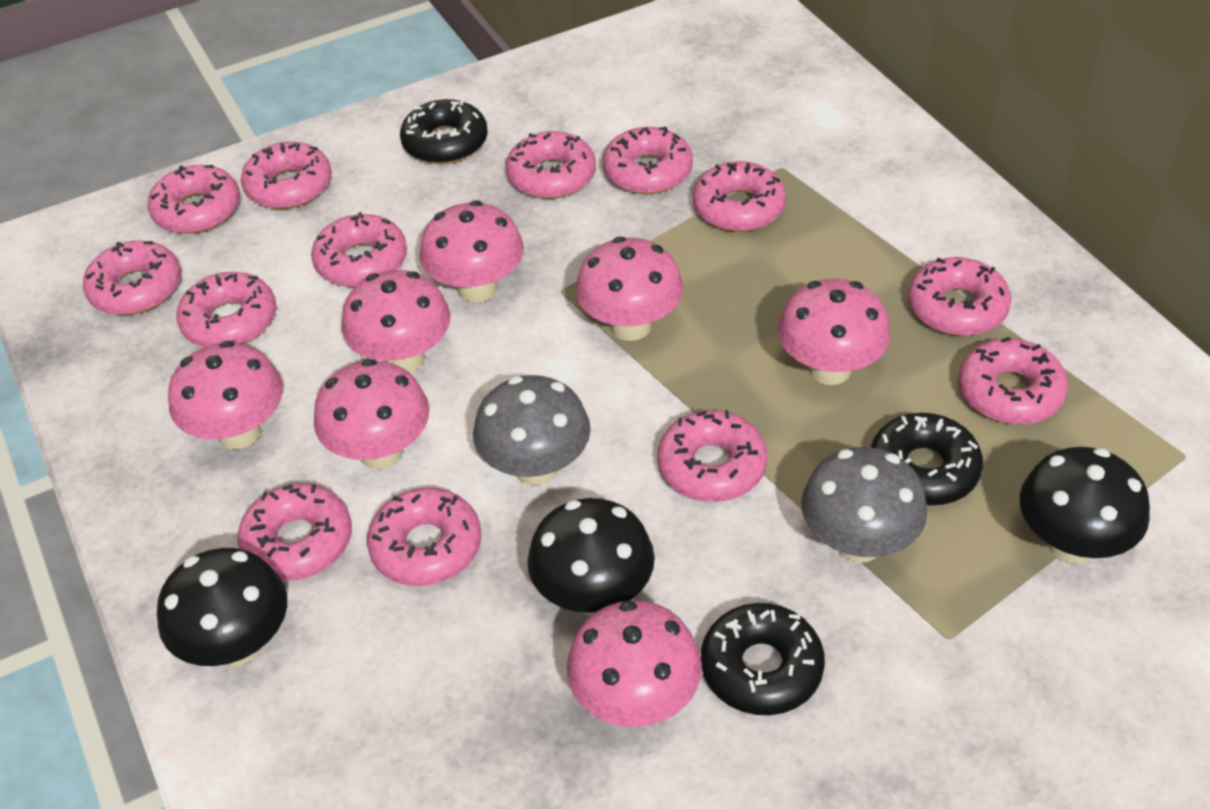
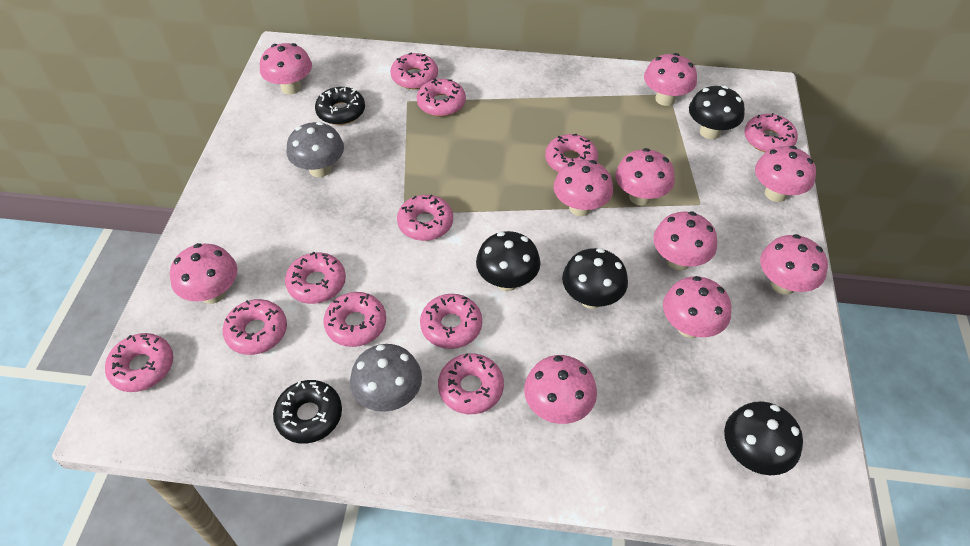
black donut: 3 -> 2
black mushroom: 3 -> 4
pink donut: 13 -> 11
pink mushroom: 7 -> 10

